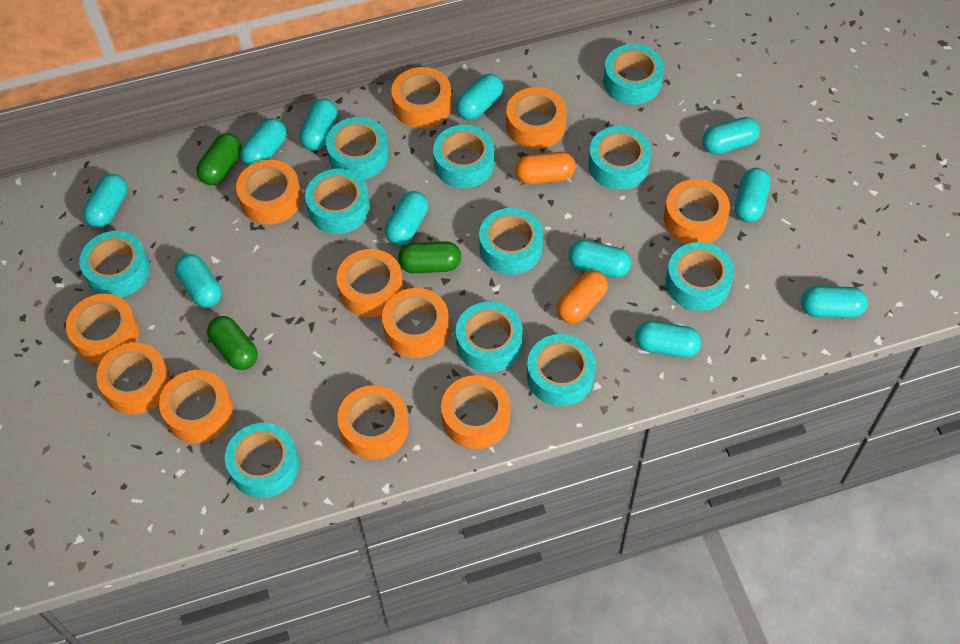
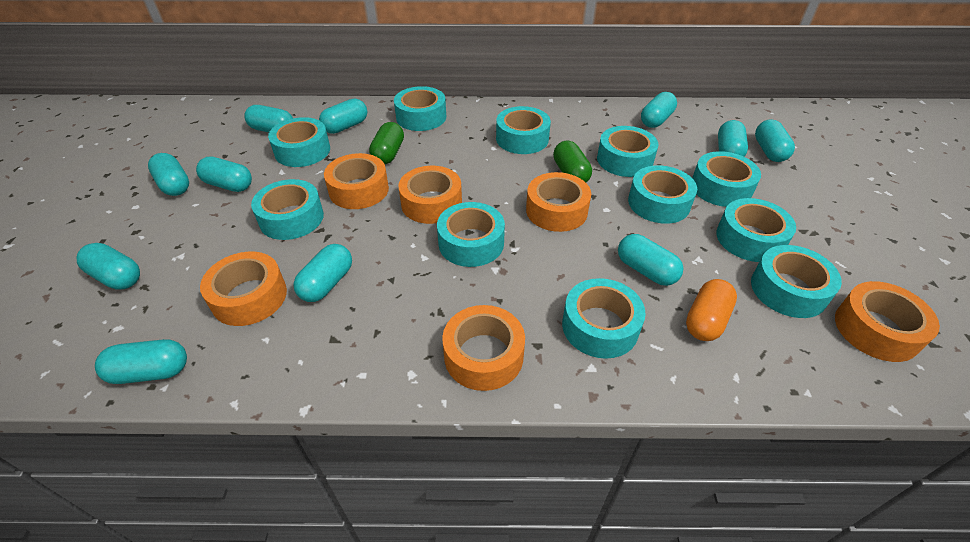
green capsule: 3 -> 2
orange capsule: 2 -> 1
orange tape: 11 -> 6

